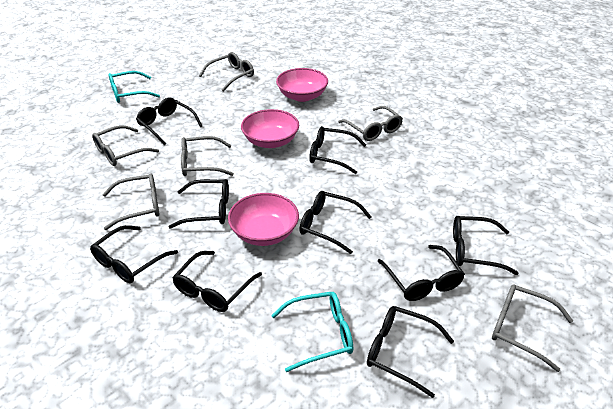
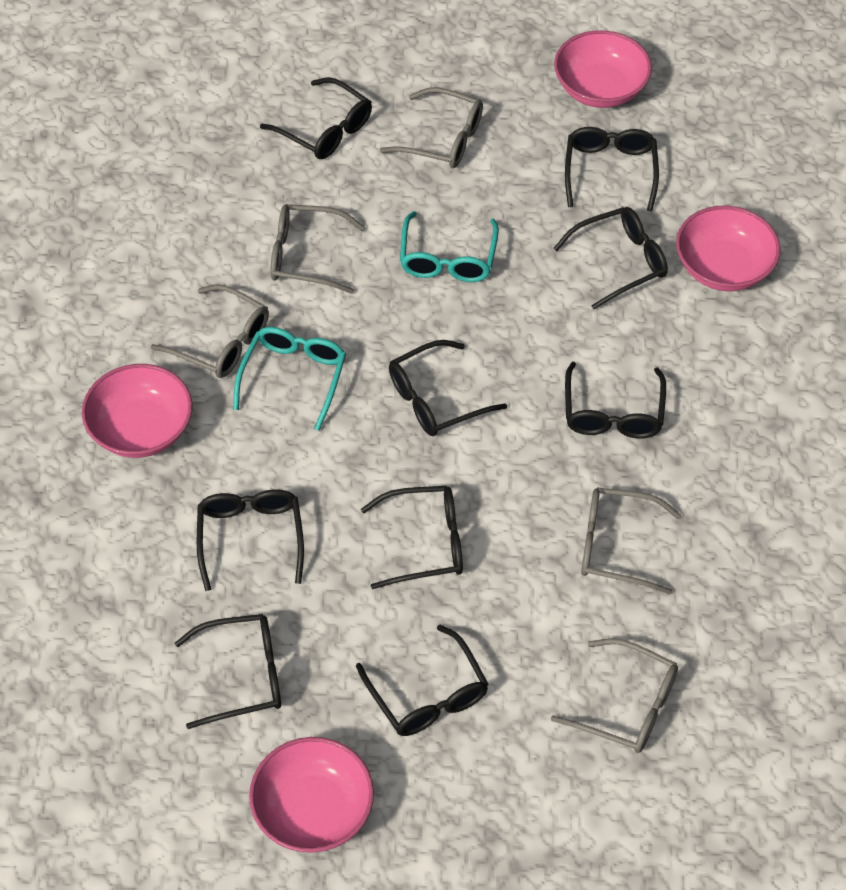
grey glasses: 6 -> 5
pink bowl: 3 -> 4

